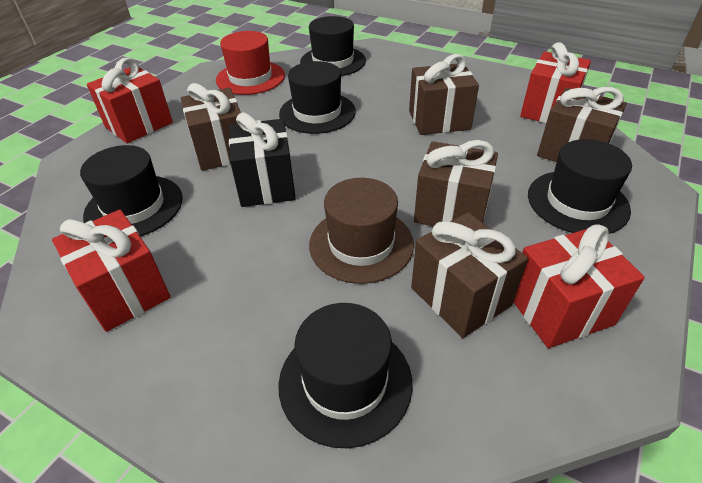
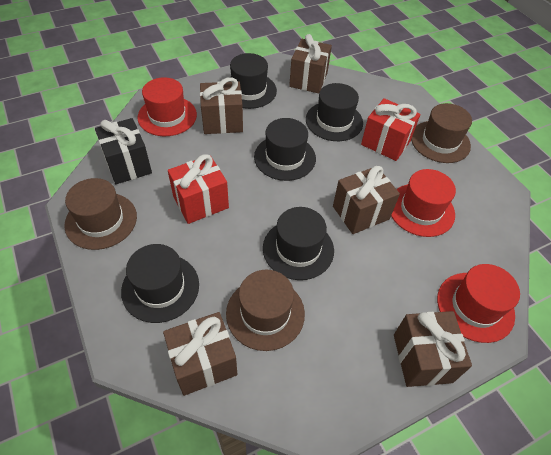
brown hat: 1 -> 3
red gift: 4 -> 2
red hat: 1 -> 3

